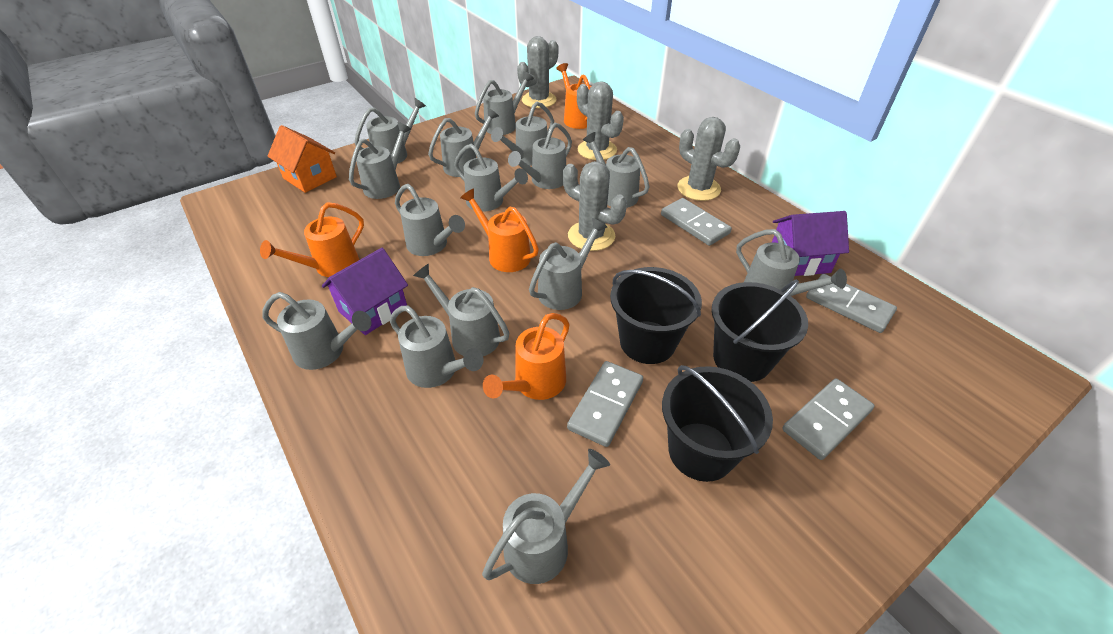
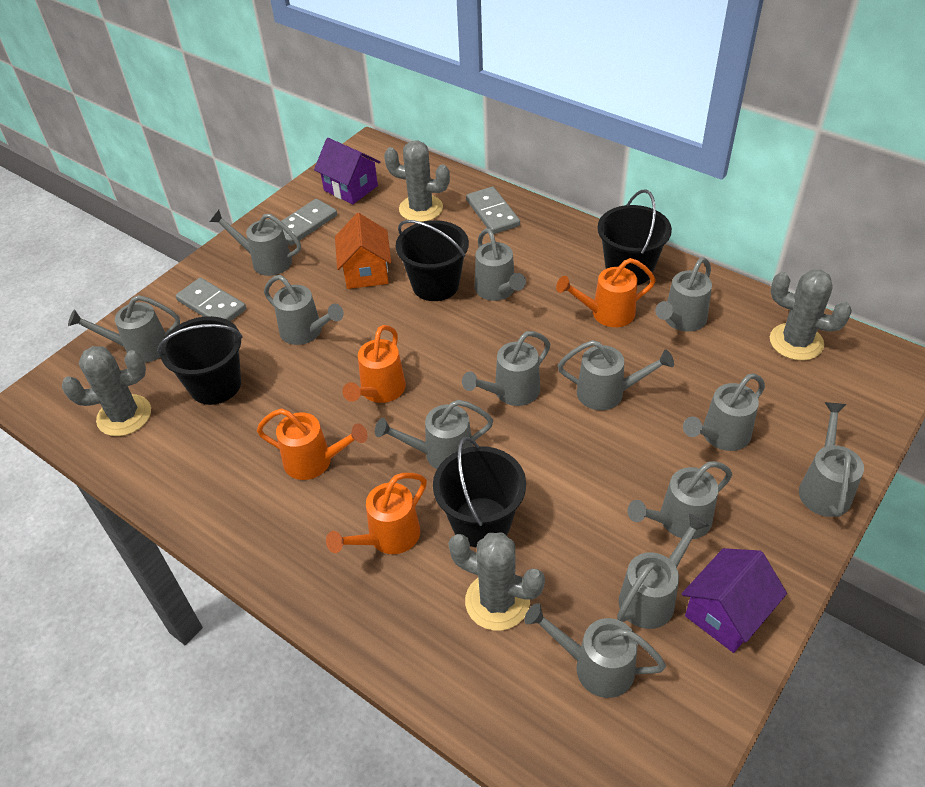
black bucket: 3 -> 4
grey domino: 4 -> 3
grey watering can: 15 -> 13

